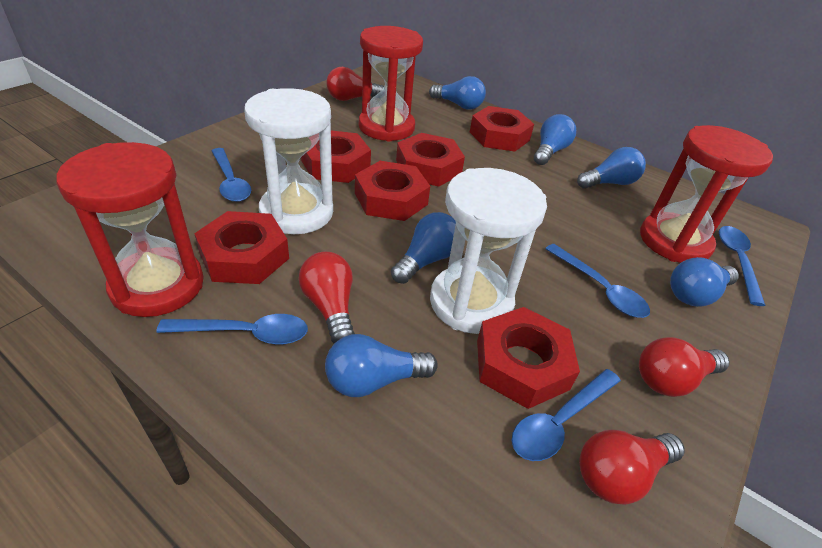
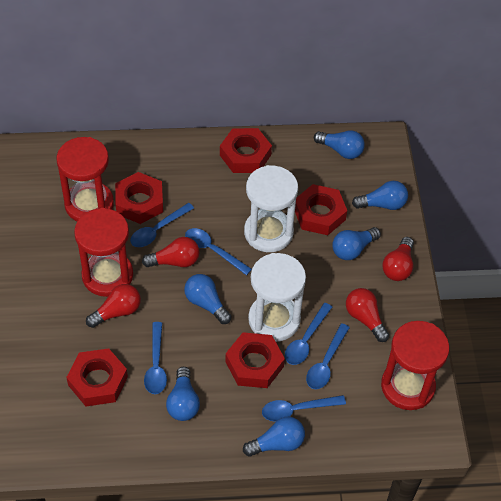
blue spoon: 5 -> 6
red nut: 6 -> 5

